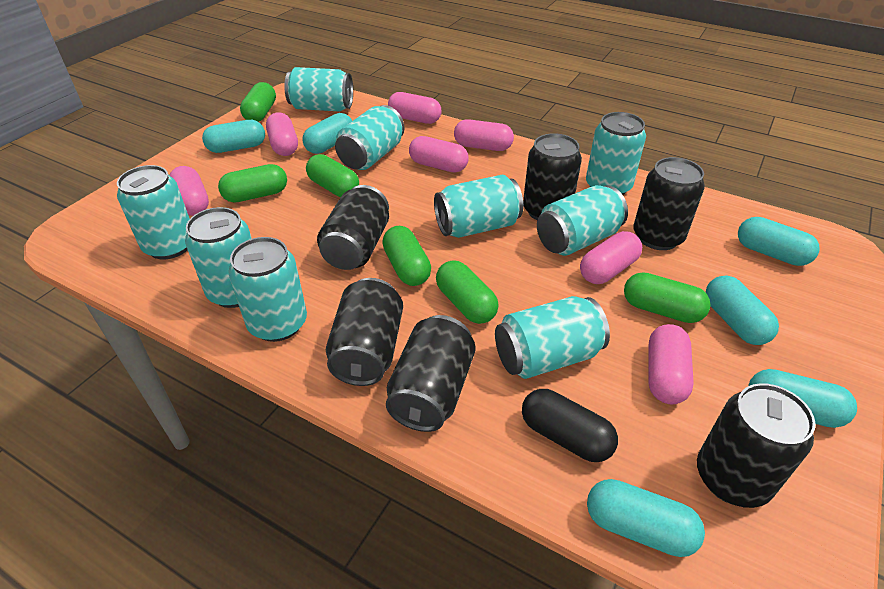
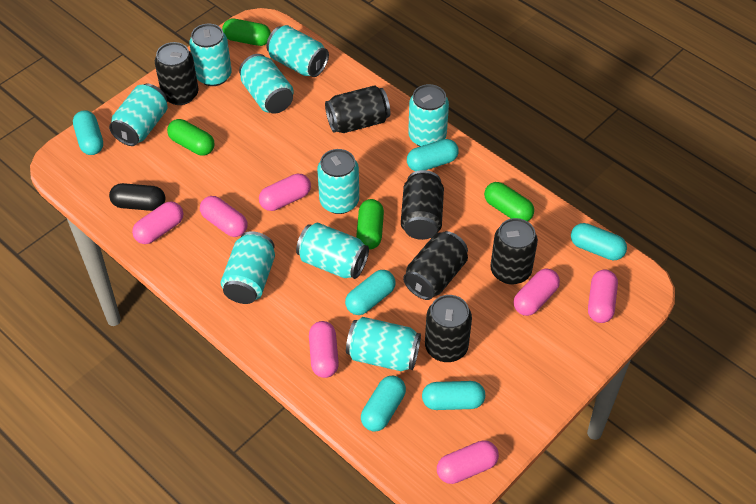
green capsule: 6 -> 4

